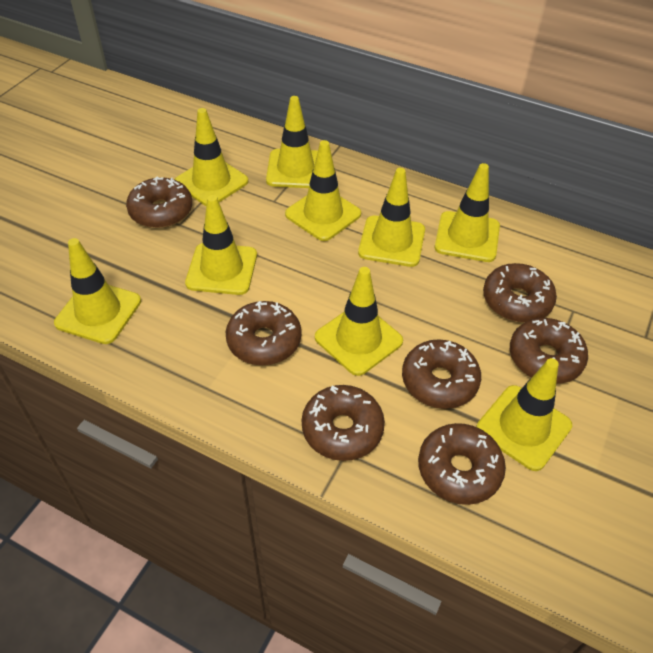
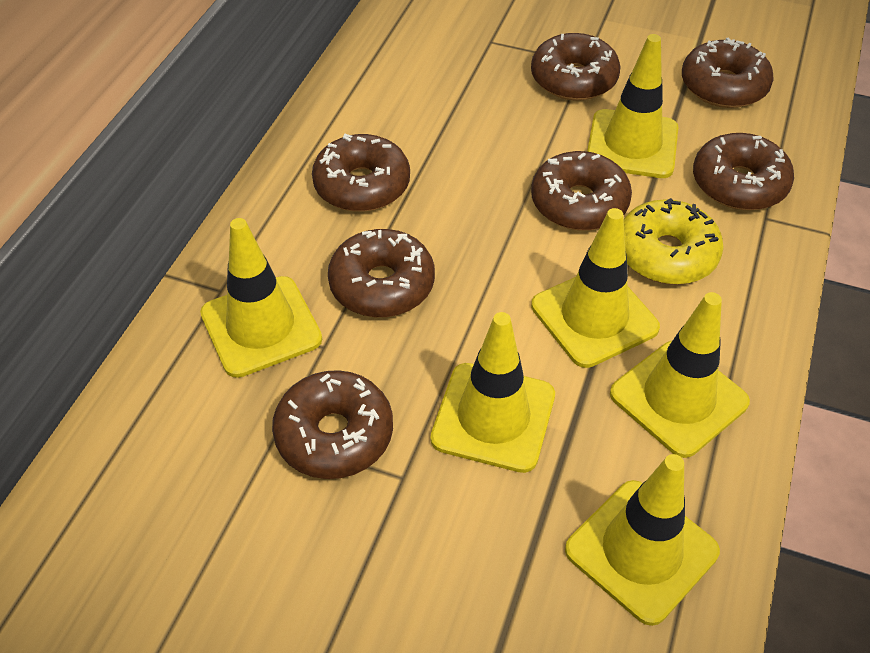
yellow donut: 0 -> 1
yellow traffic cone: 9 -> 6

